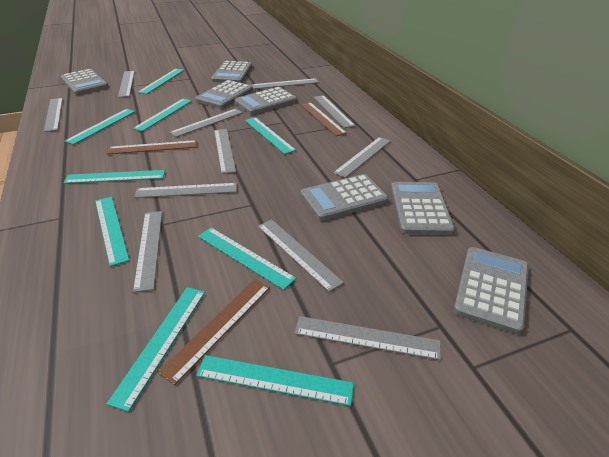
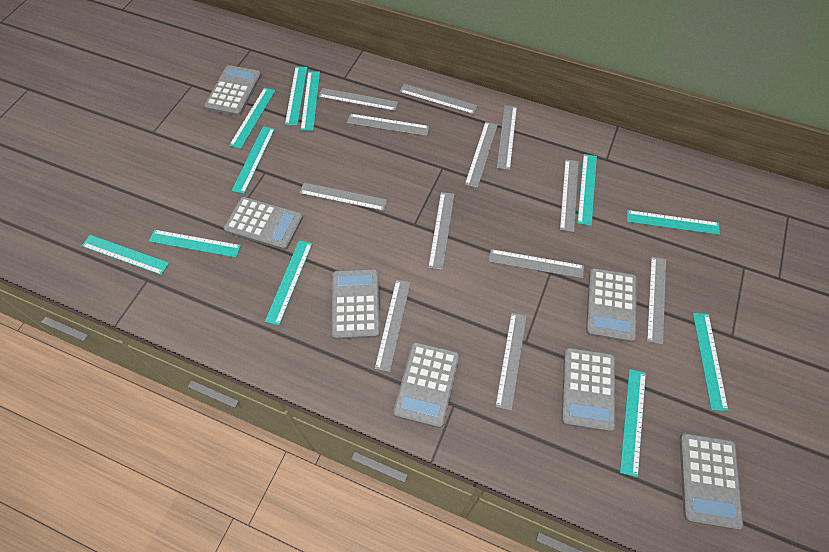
brown ruler: 3 -> 0
grey ruler: 11 -> 12
turquoise ruler: 9 -> 11

